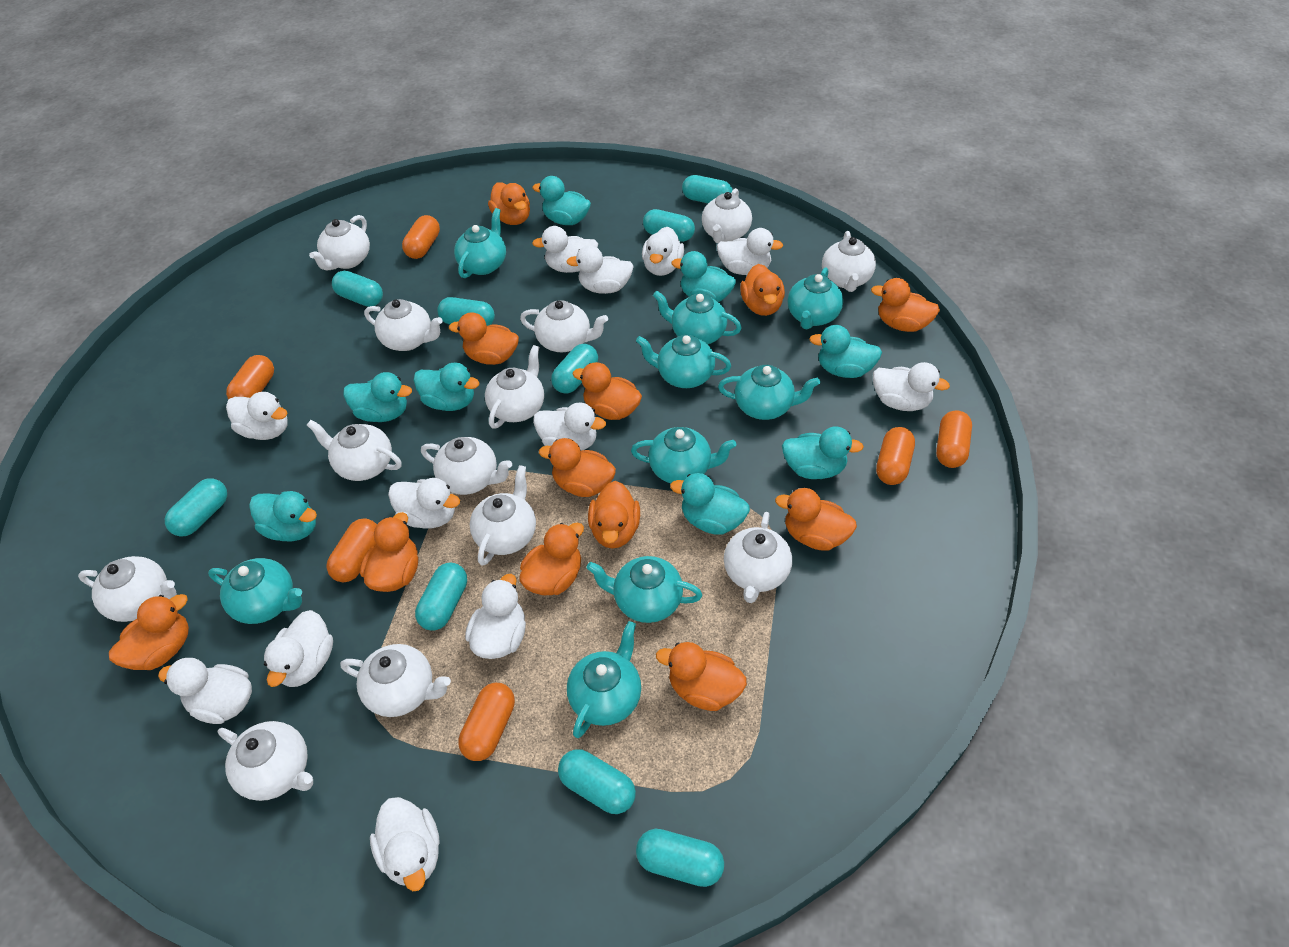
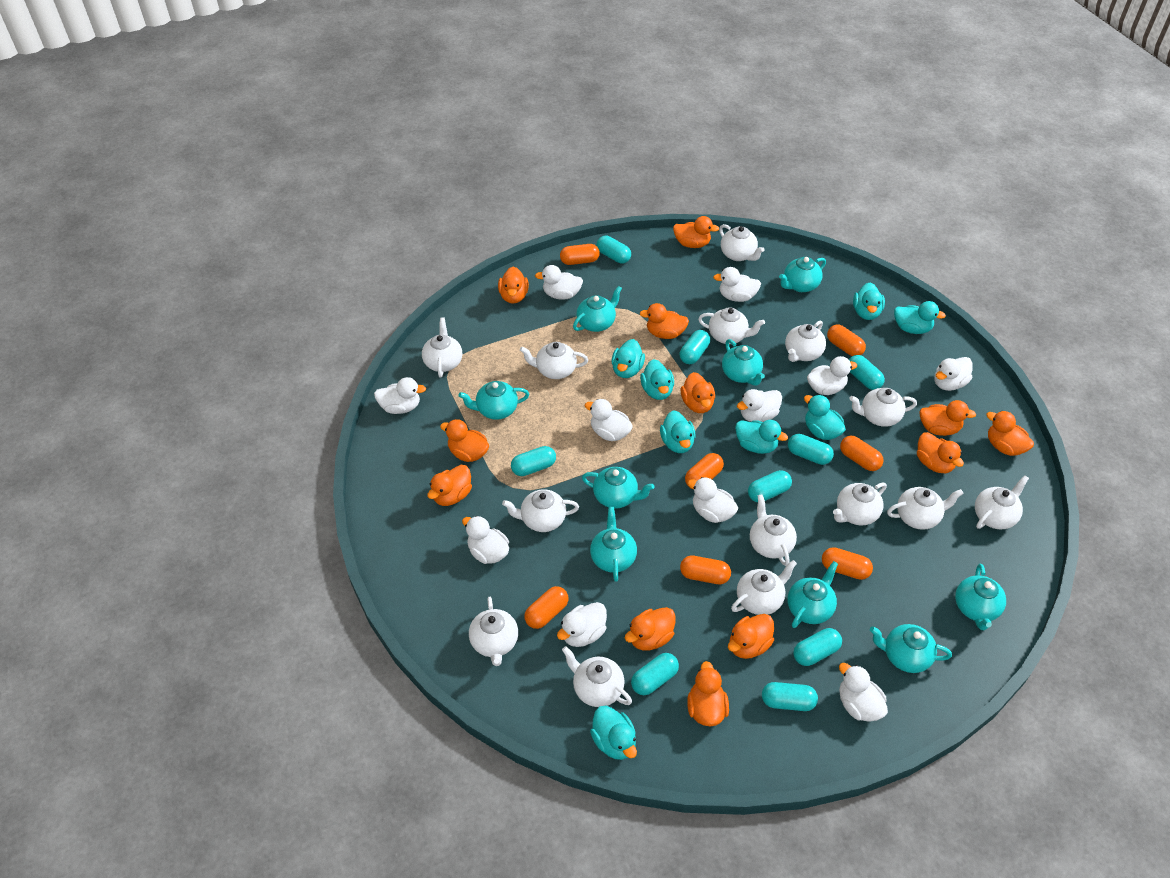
orange capsule: 6 -> 7
white duck: 12 -> 11
white teapot: 13 -> 14

